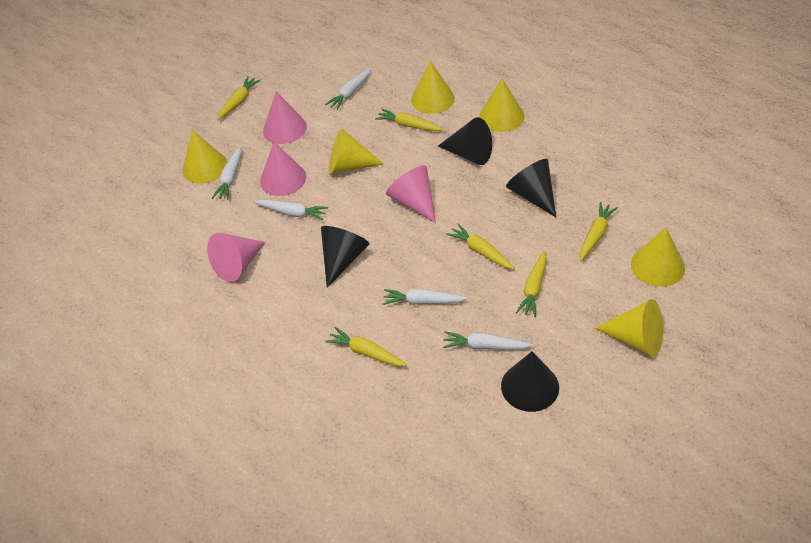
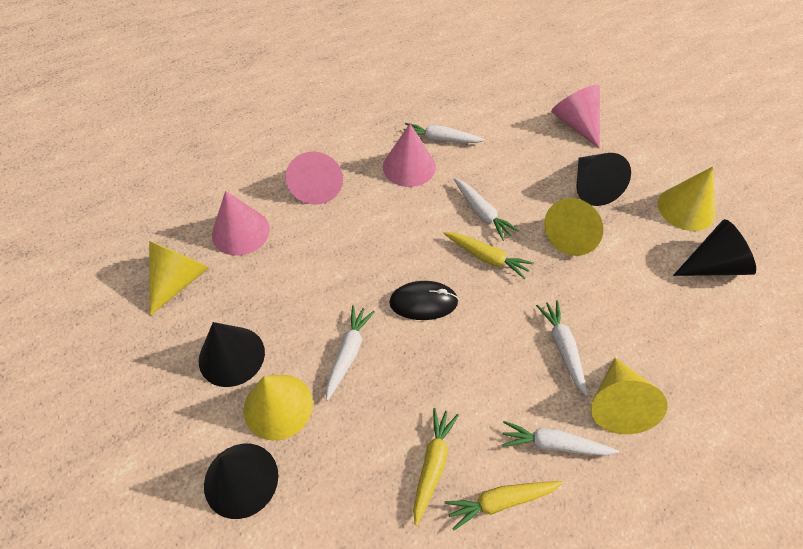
black mouse: 0 -> 1
yellow carrot: 6 -> 3
yellow cone: 6 -> 5

